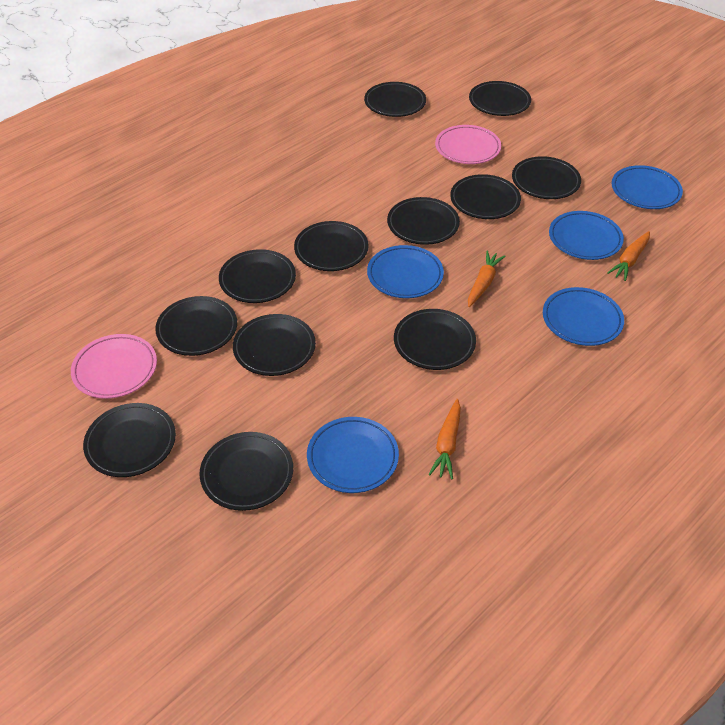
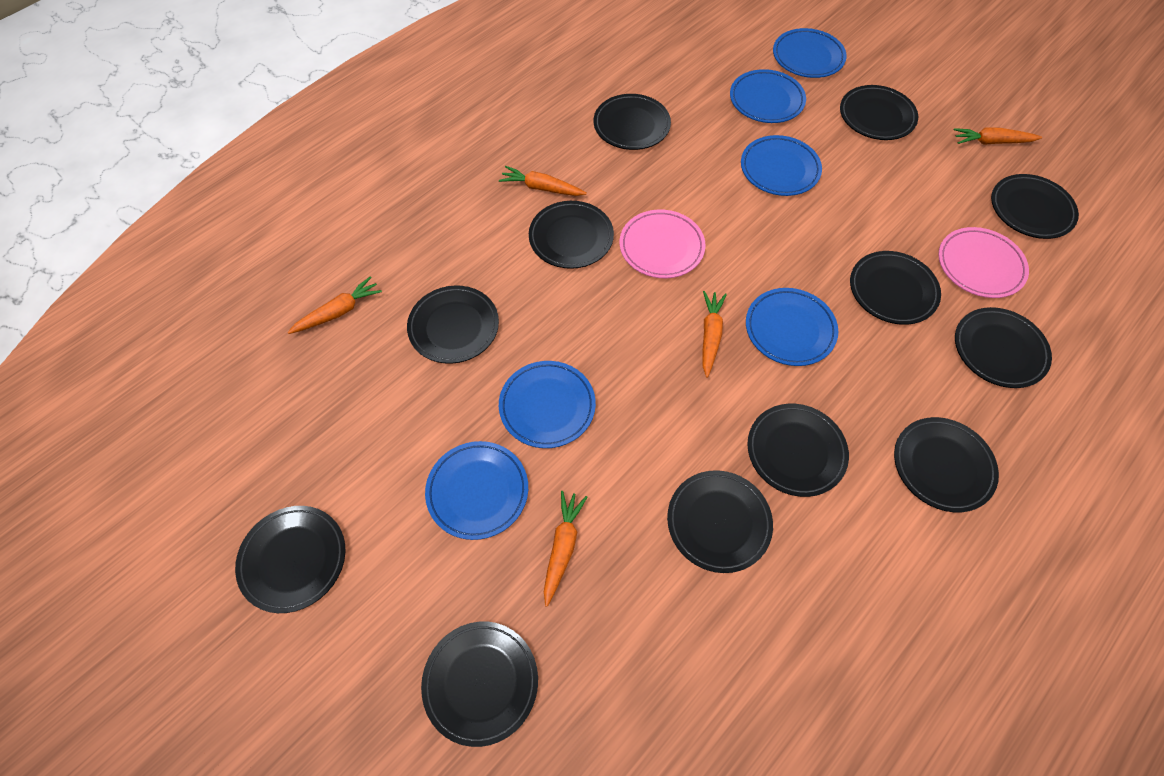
blue plate: 5 -> 6
orange carrot: 3 -> 5

